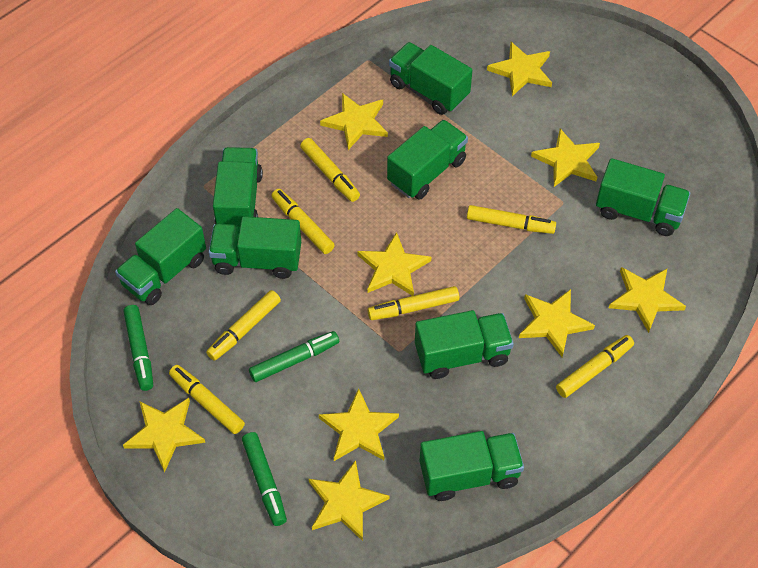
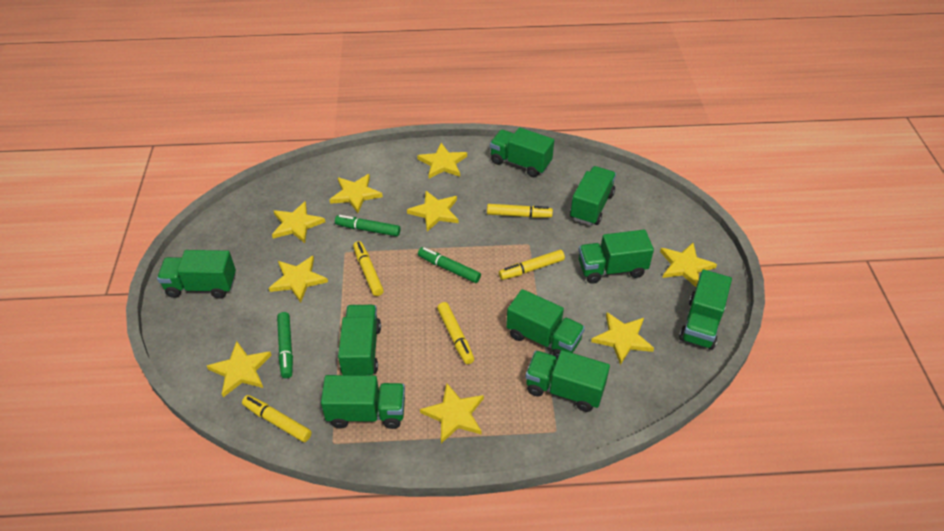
green truck: 8 -> 9
yellow marker: 7 -> 5

